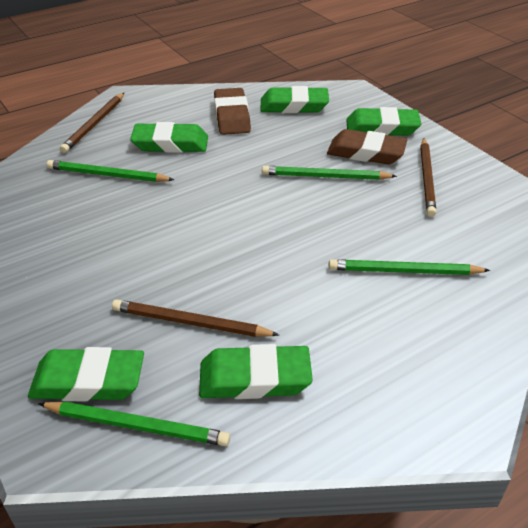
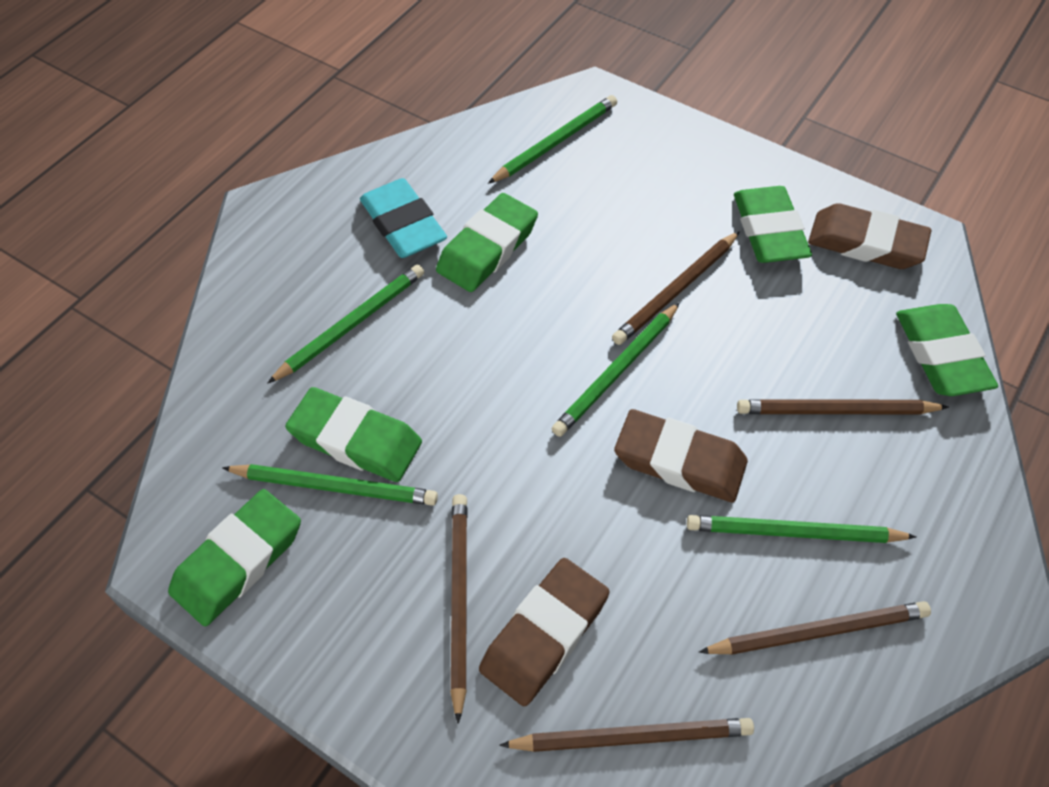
brown eraser: 2 -> 3
brown pencil: 3 -> 5
green pencil: 4 -> 5
turquoise eraser: 0 -> 1

